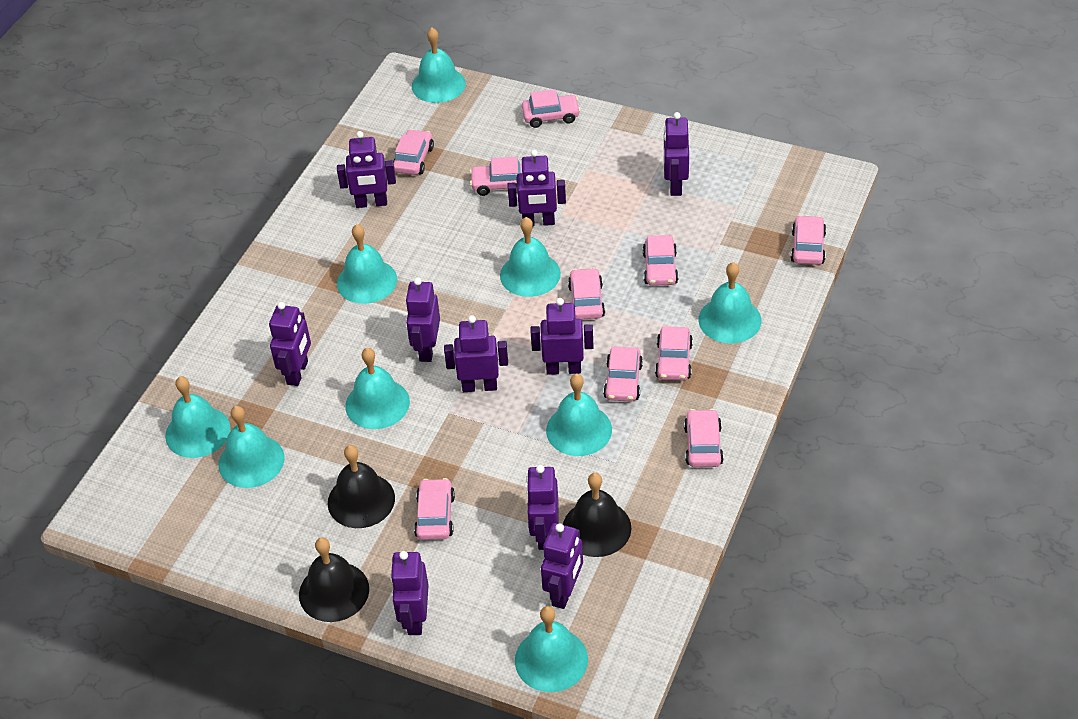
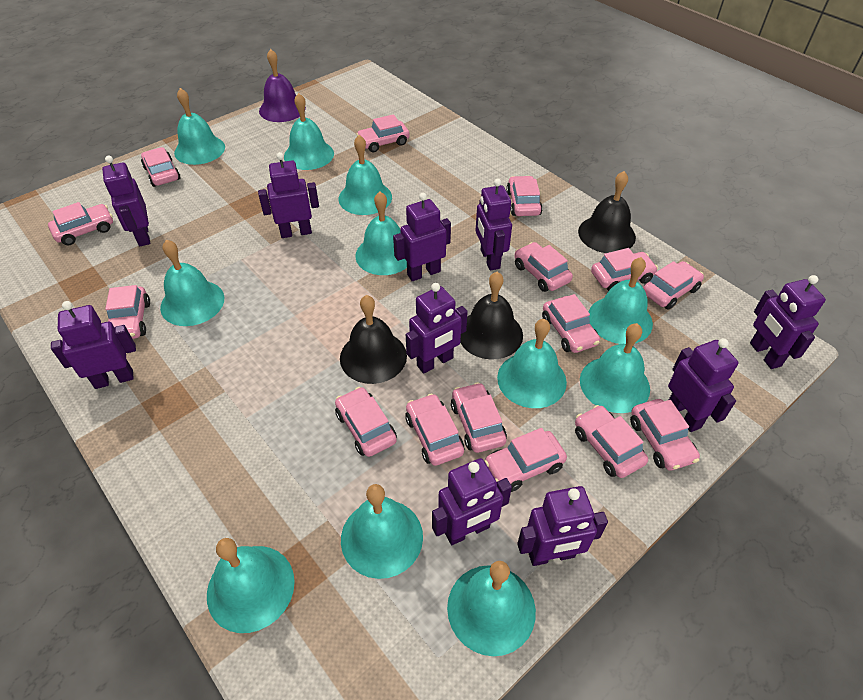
pink car: 10 -> 15
purple bell: 0 -> 1
turquoise bell: 9 -> 11

